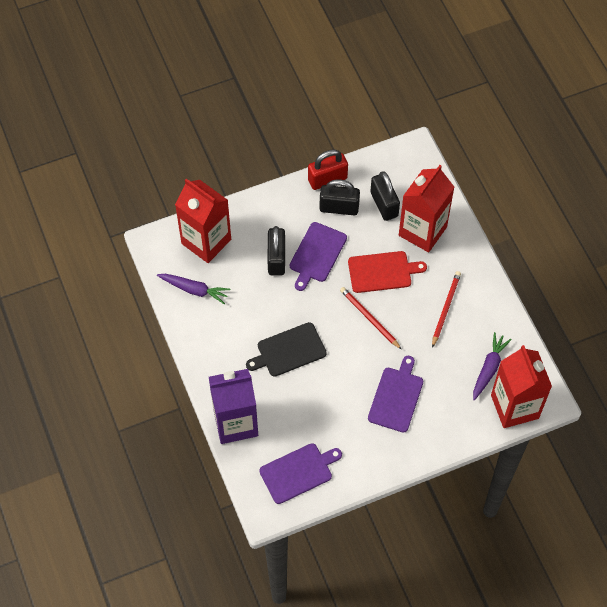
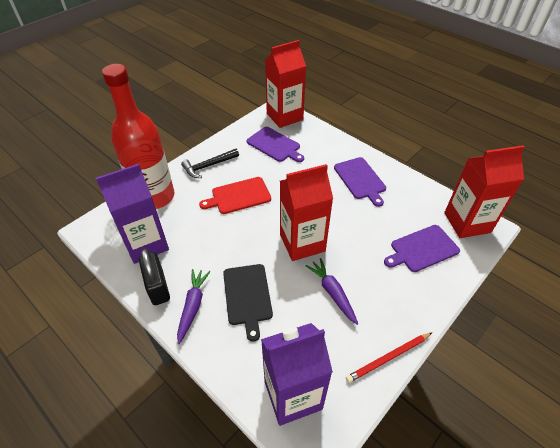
black hammer: 0 -> 1
black padlock: 3 -> 1
purple carton: 1 -> 2
red bottle: 0 -> 1
red padlock: 1 -> 0
red pencil: 2 -> 1

